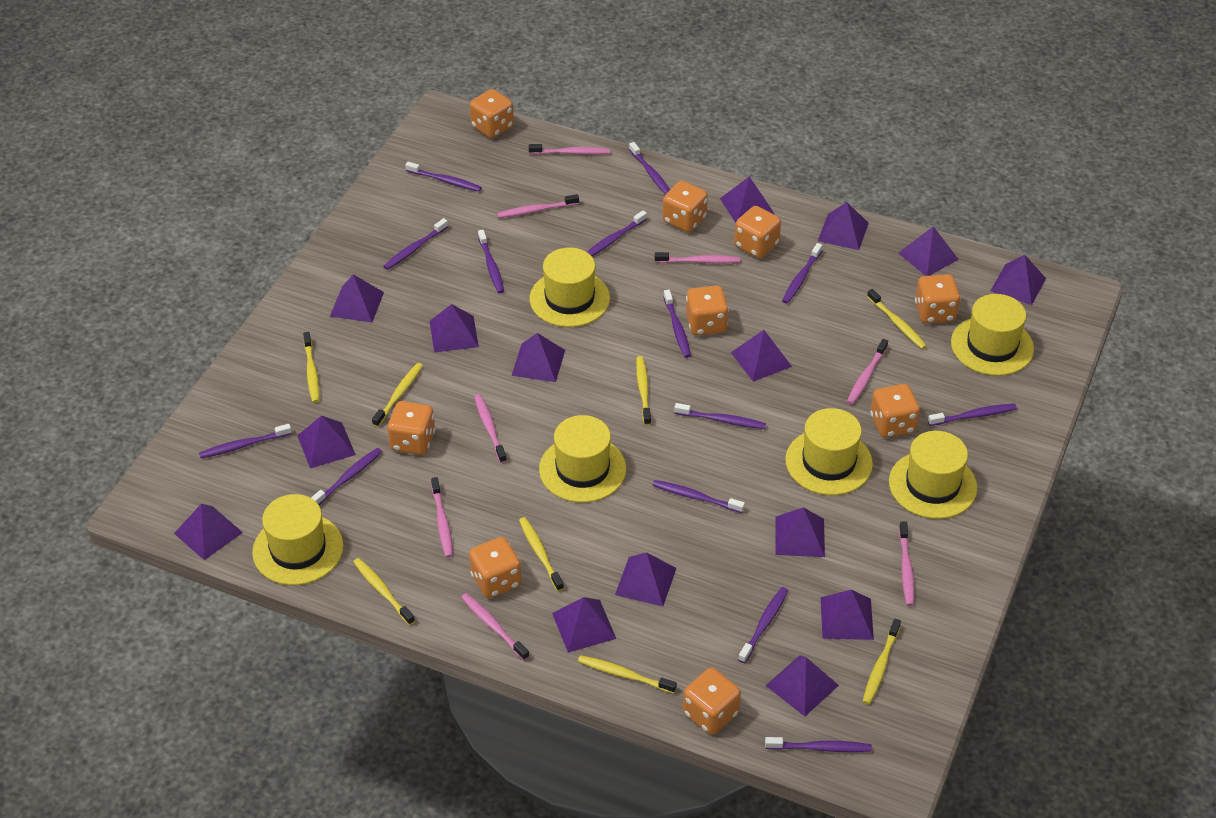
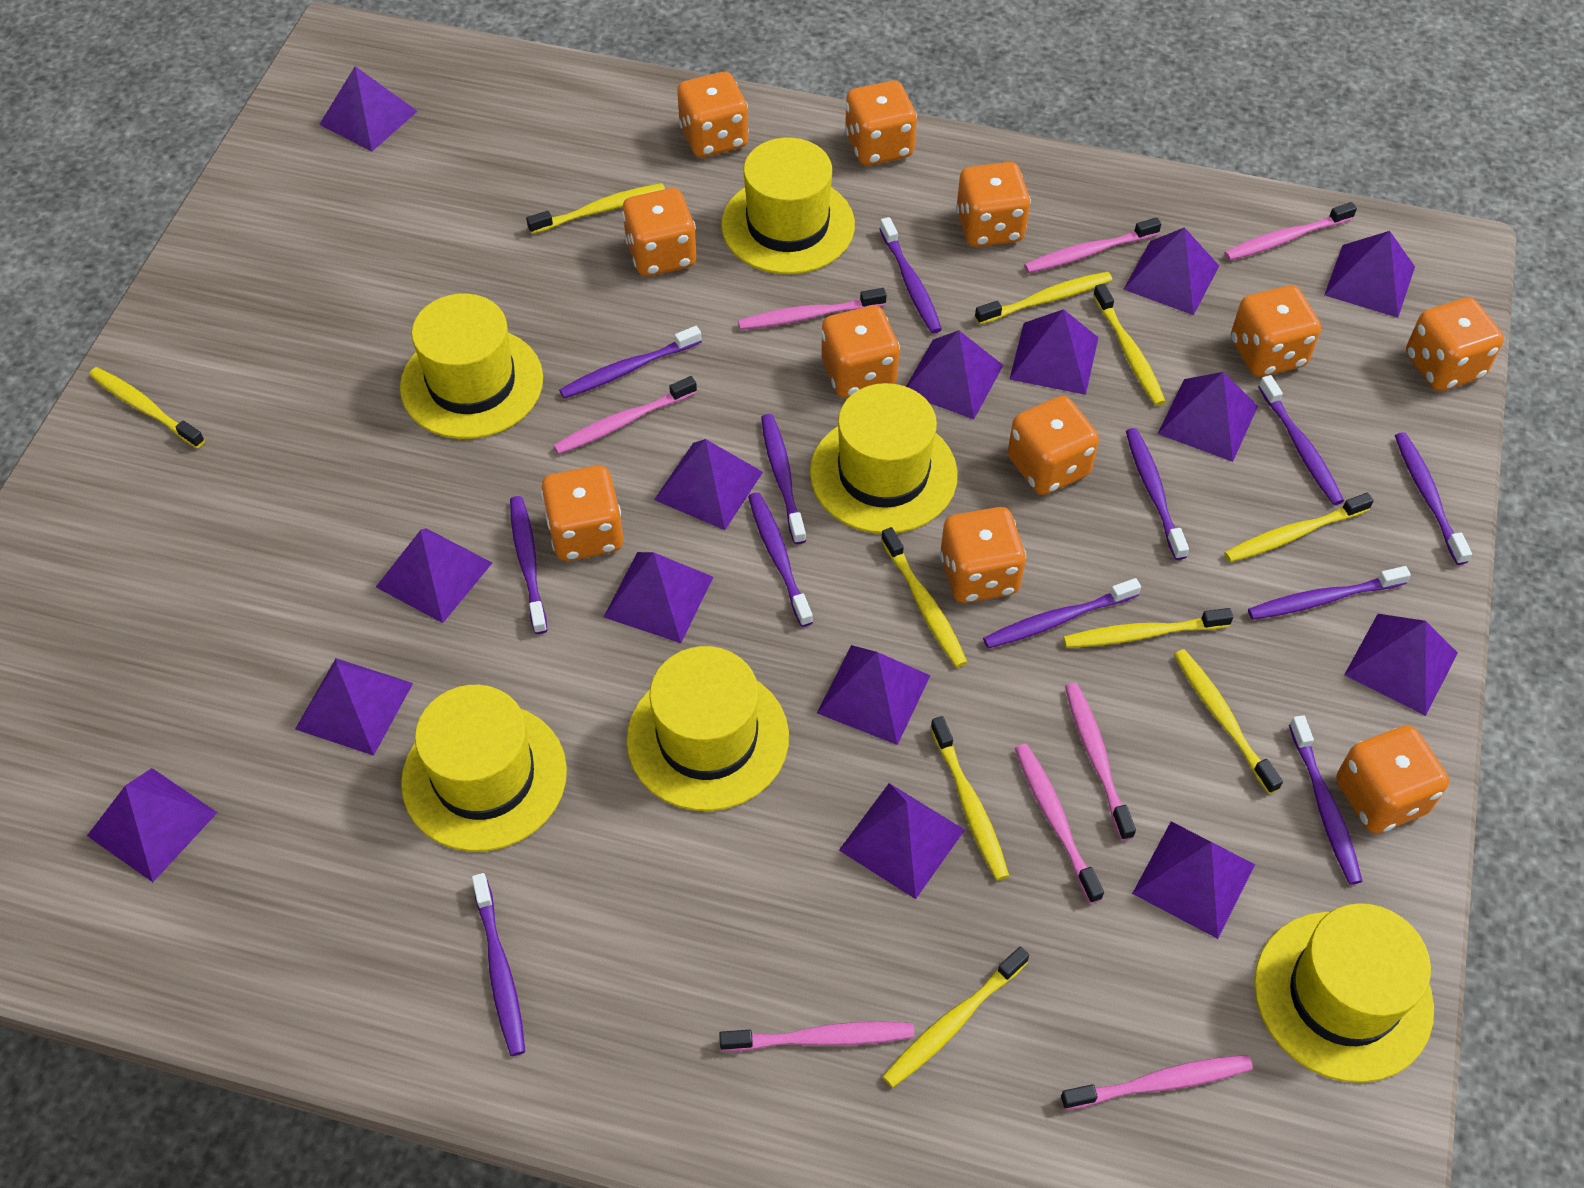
orange dice: 9 -> 11
purple toothbrush: 14 -> 12
yellow toothbrush: 8 -> 10

